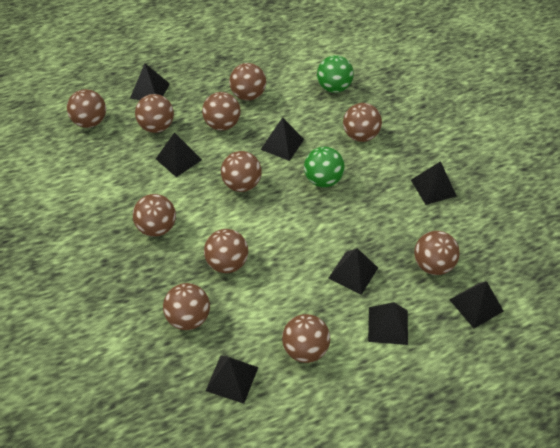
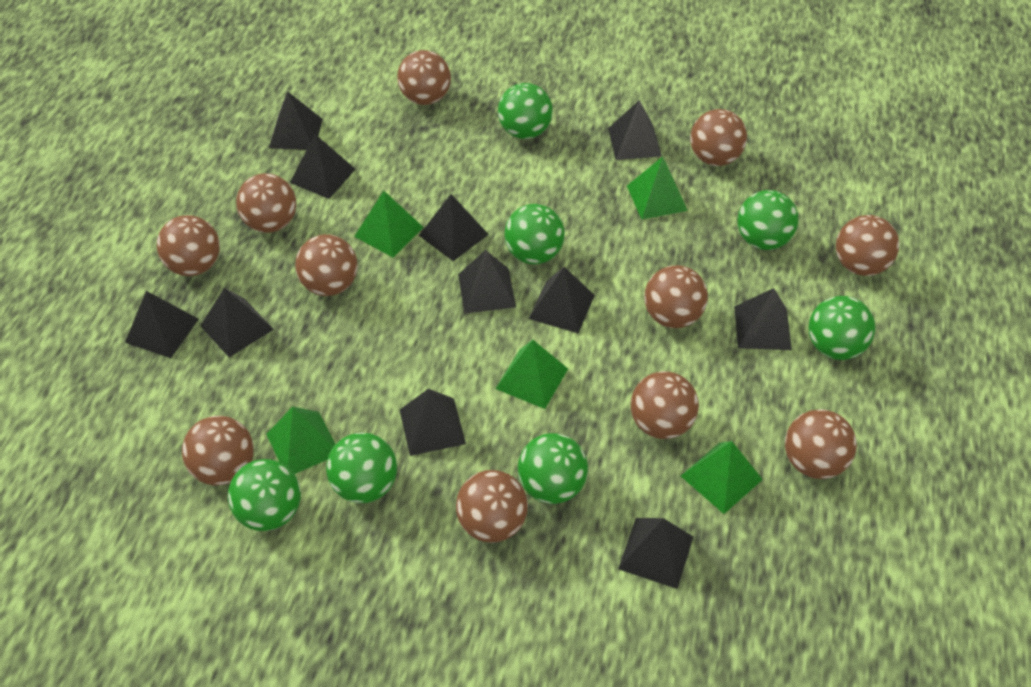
black pyramid: 8 -> 11
green ball: 2 -> 7
green pyramid: 0 -> 5

